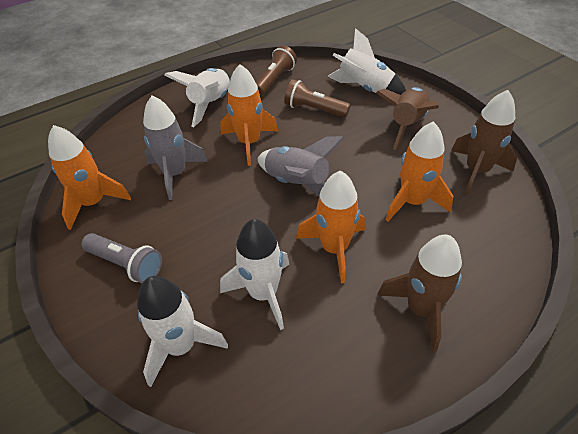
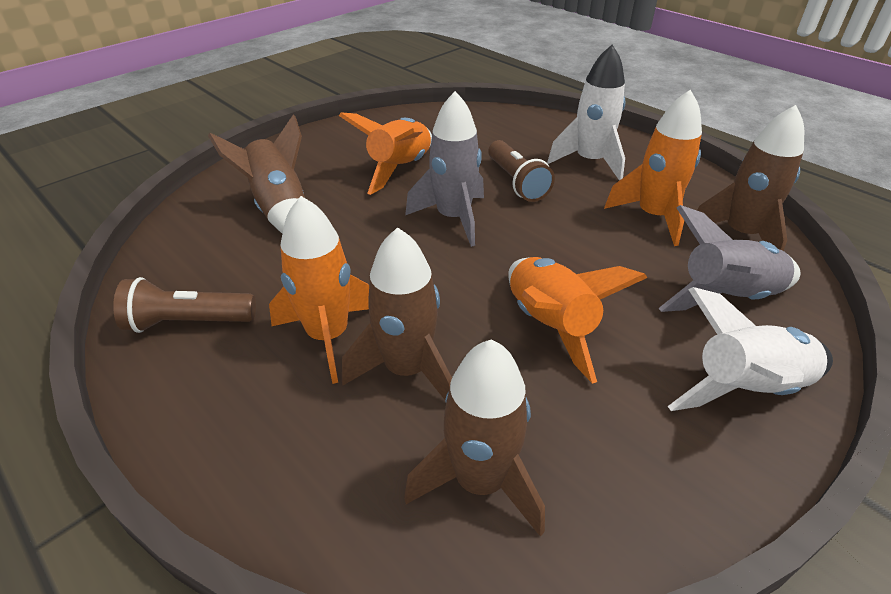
brown rocket: 3 -> 4
grey flashlight: 1 -> 0
white rocket: 4 -> 2

